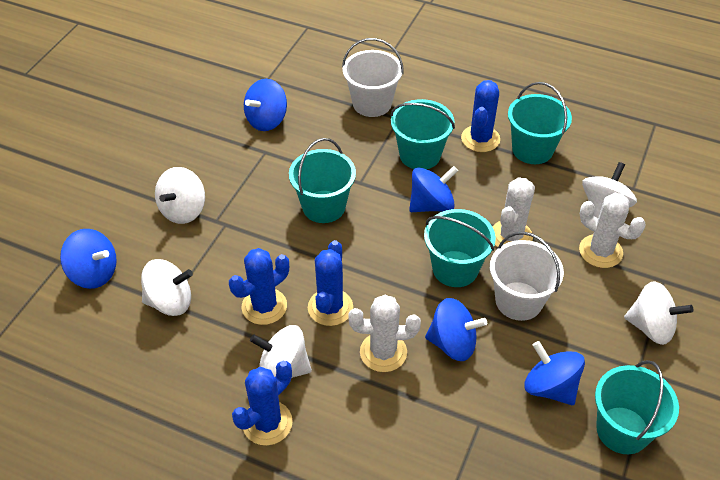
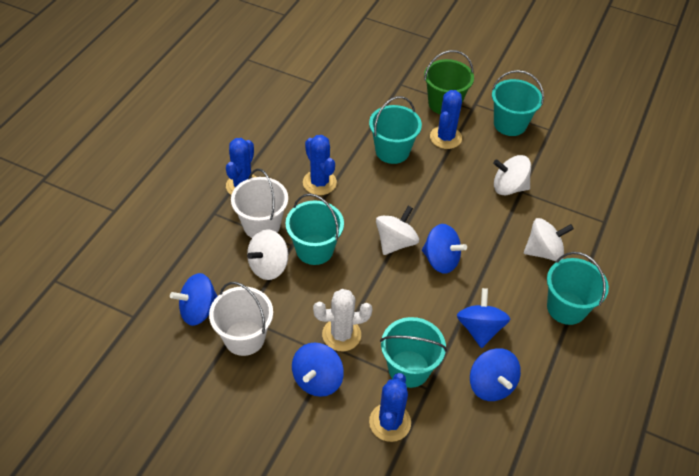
green bucket: 0 -> 1
white cactus: 3 -> 1
white spinning top: 5 -> 4

